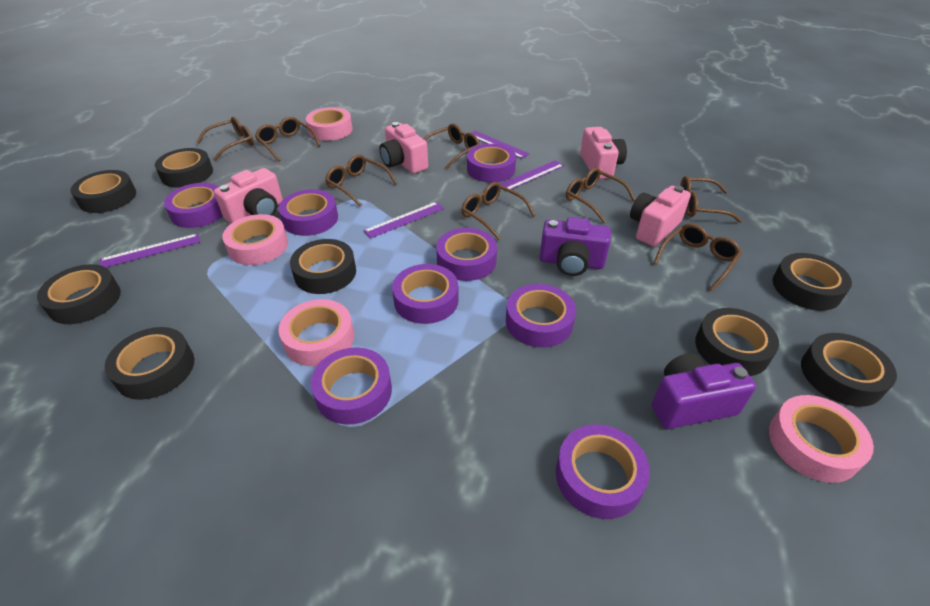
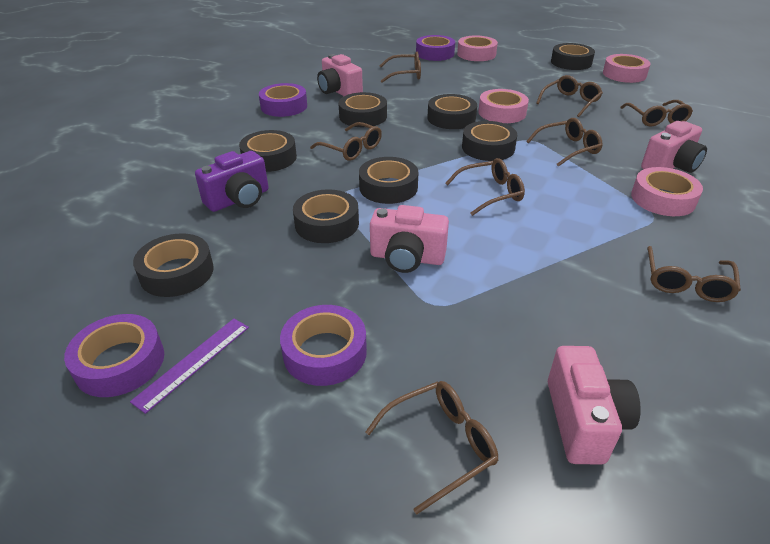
purple camera: 2 -> 1
purple ruler: 4 -> 1
purple tape: 8 -> 4

